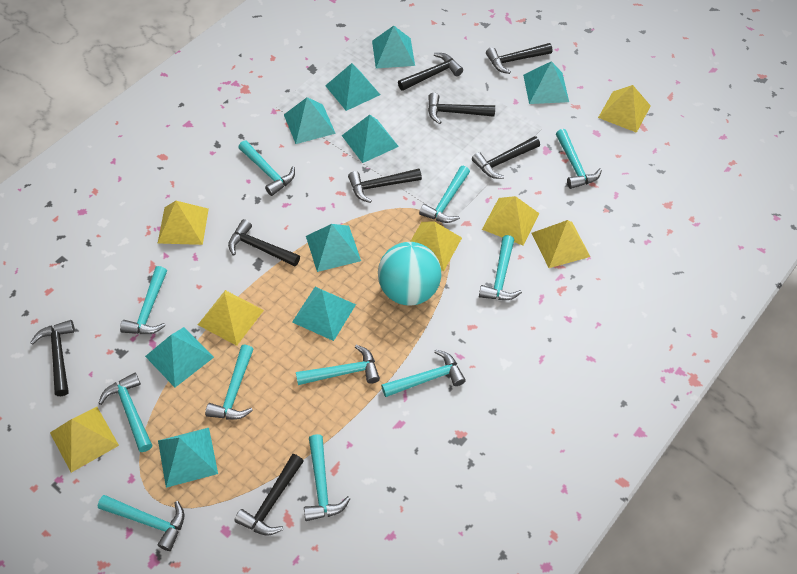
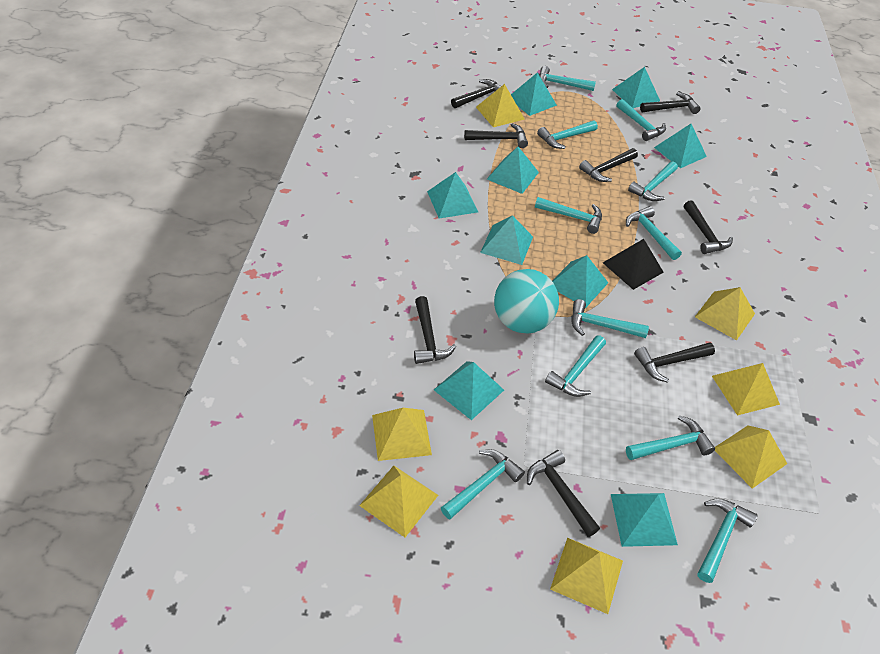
black pyramid: 0 -> 1

